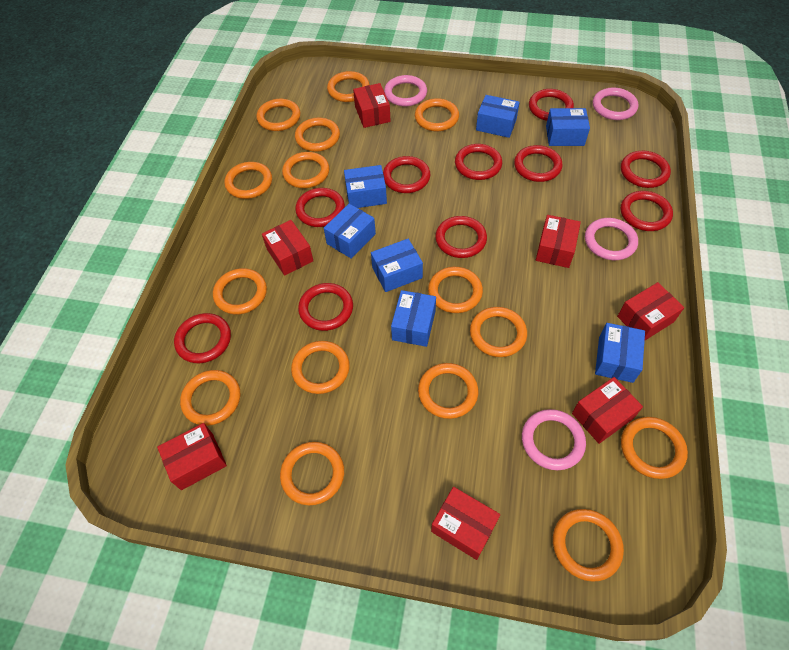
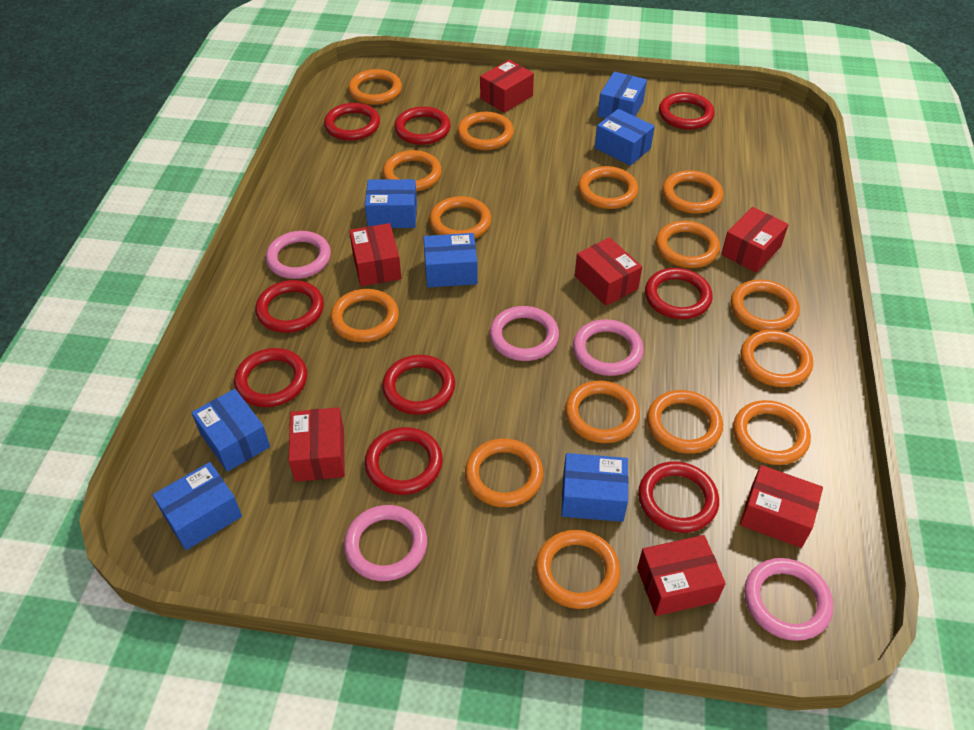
pink ring: 4 -> 5
red ring: 10 -> 9

